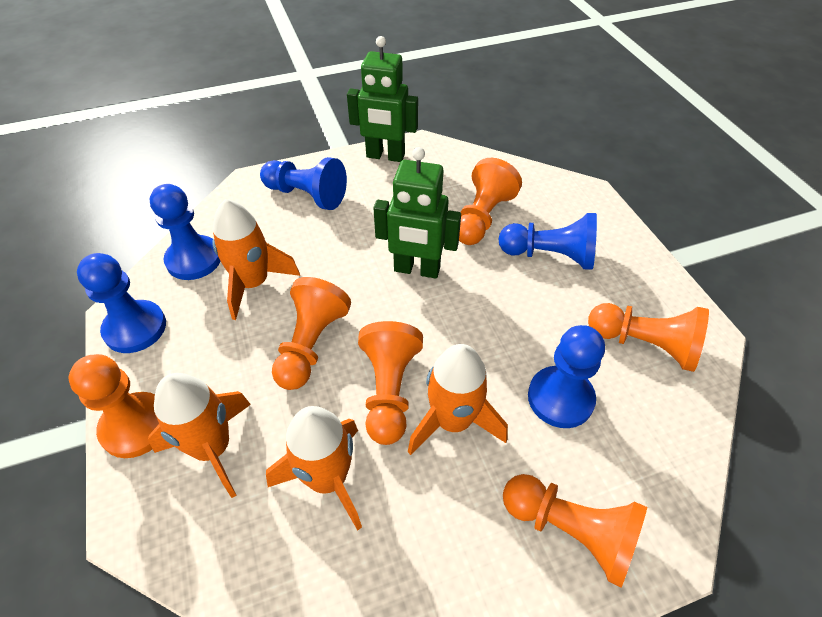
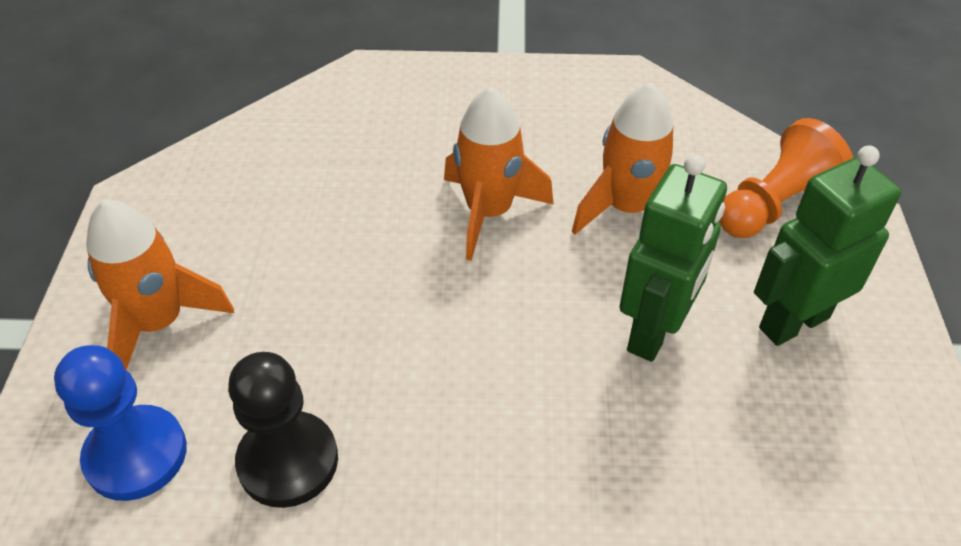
black pawn: 0 -> 1
blue pawn: 5 -> 1
orange pawn: 6 -> 1
orange rocket: 4 -> 3

